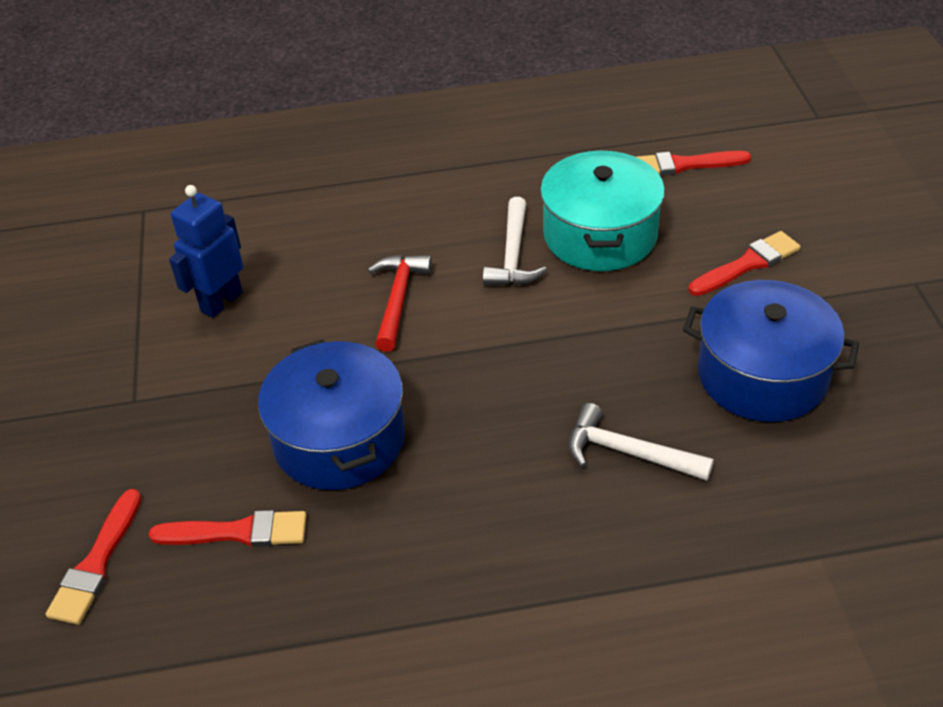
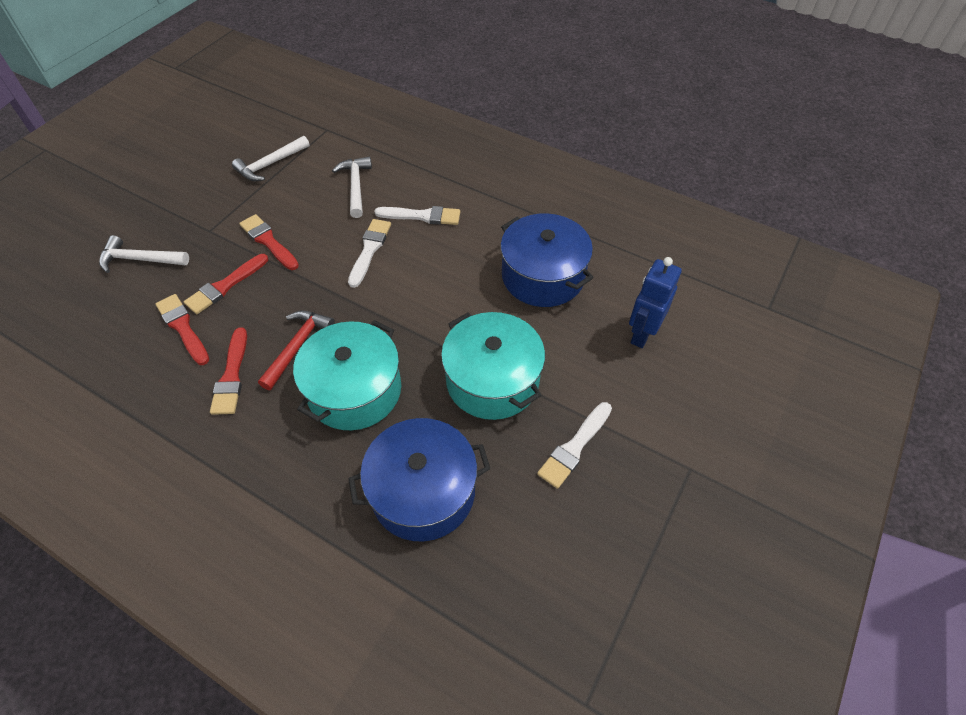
turquoise pot: 1 -> 2
white brush: 0 -> 3
white hammer: 2 -> 3

